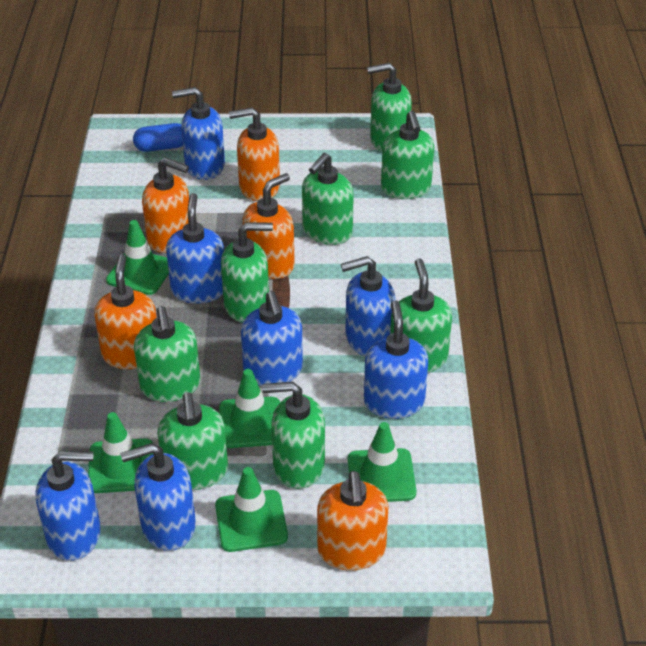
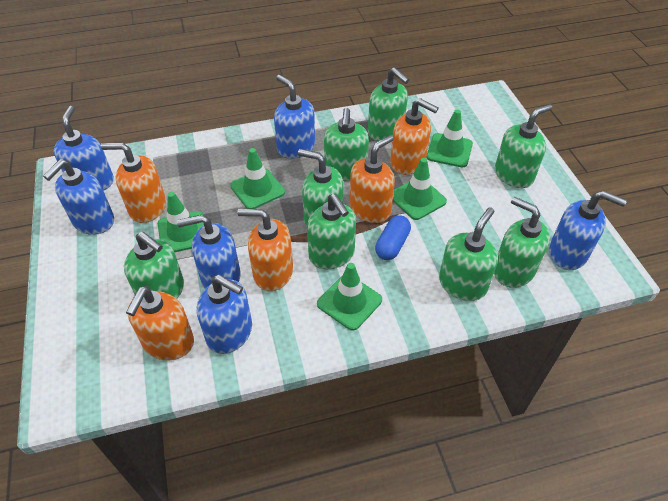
blue soap dispenser: 7 -> 6

